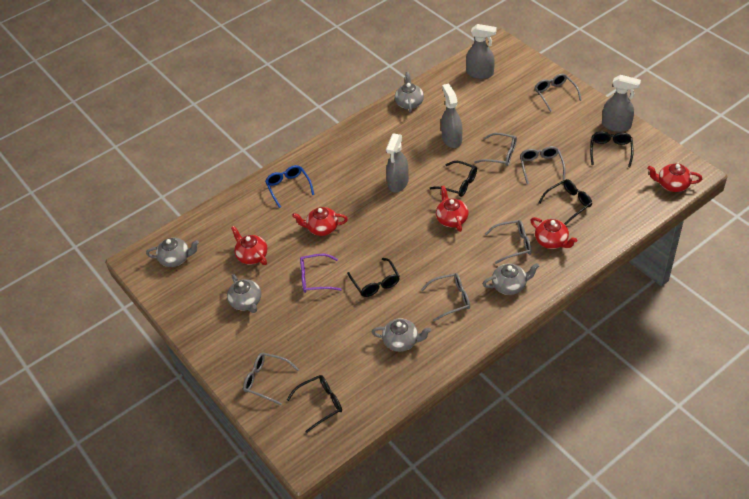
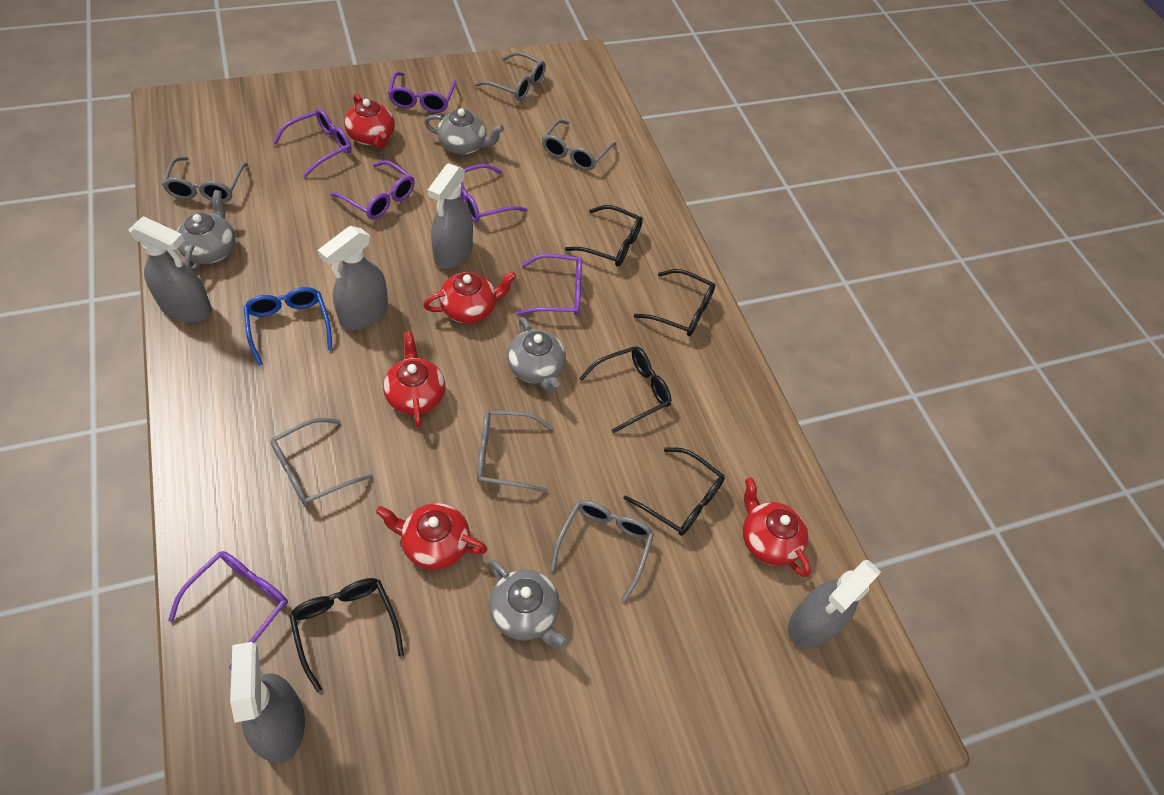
grey spray bottle: 4 -> 5
grey teapot: 5 -> 4
purple glasses: 1 -> 6

